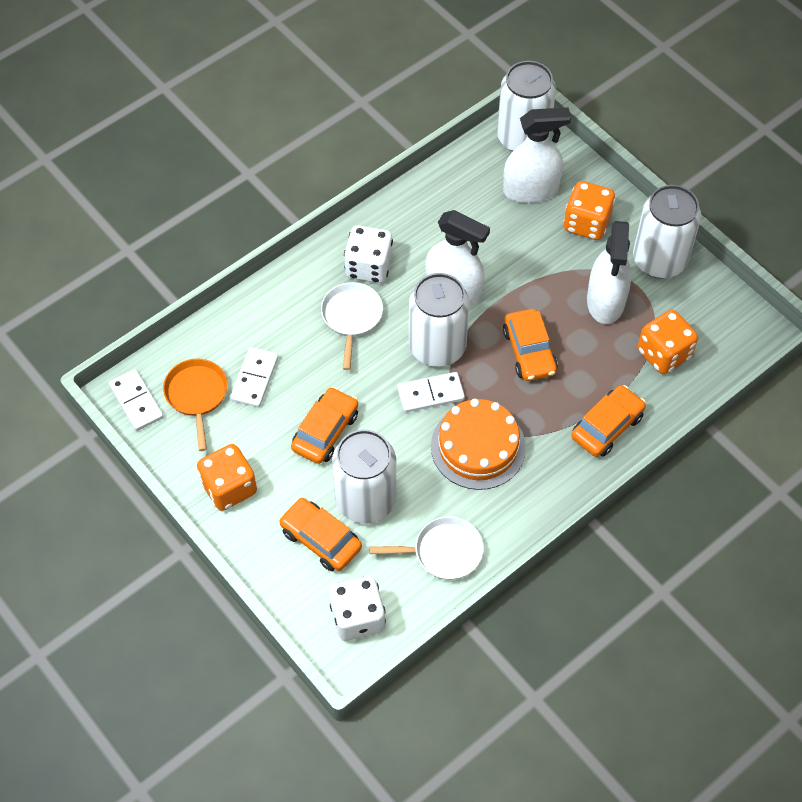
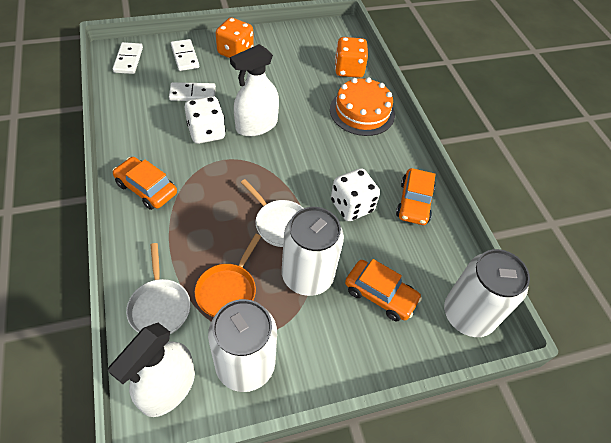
orange car: 4 -> 3
orange dice: 3 -> 2
white can: 4 -> 3
white spray bottle: 3 -> 2

